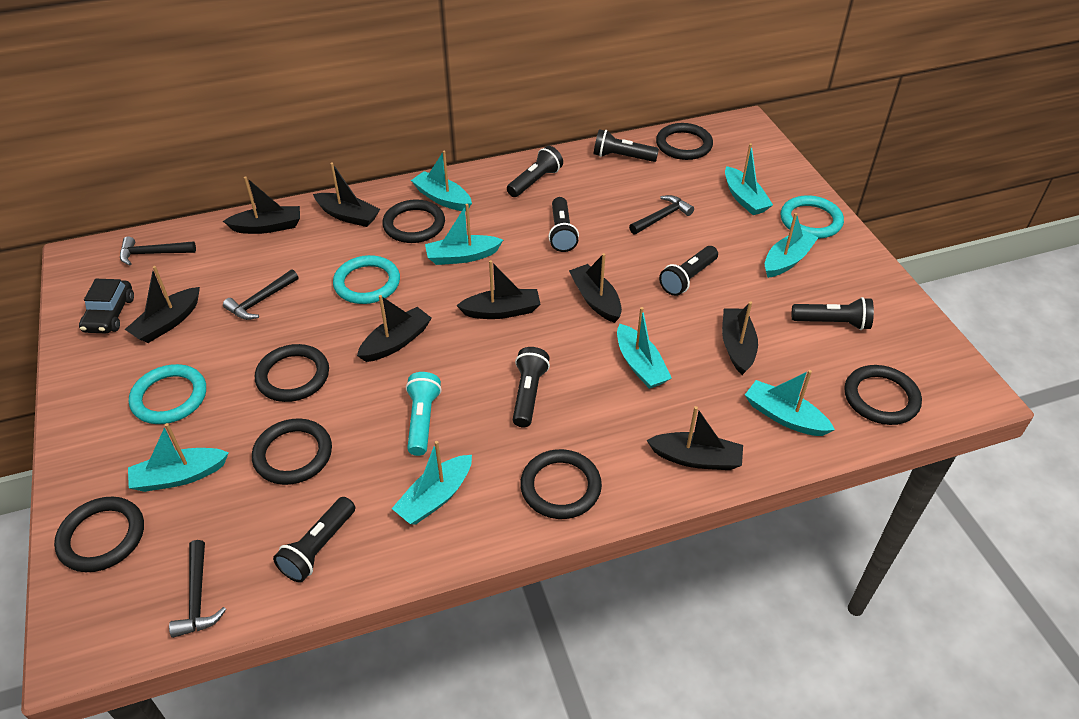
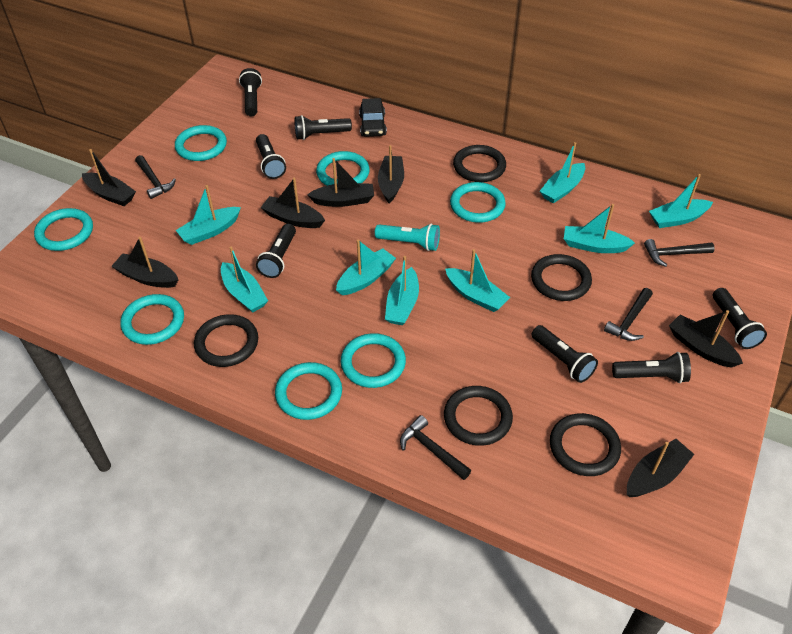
black boat: 8 -> 7
black ring: 7 -> 5
turquoise ring: 3 -> 7

